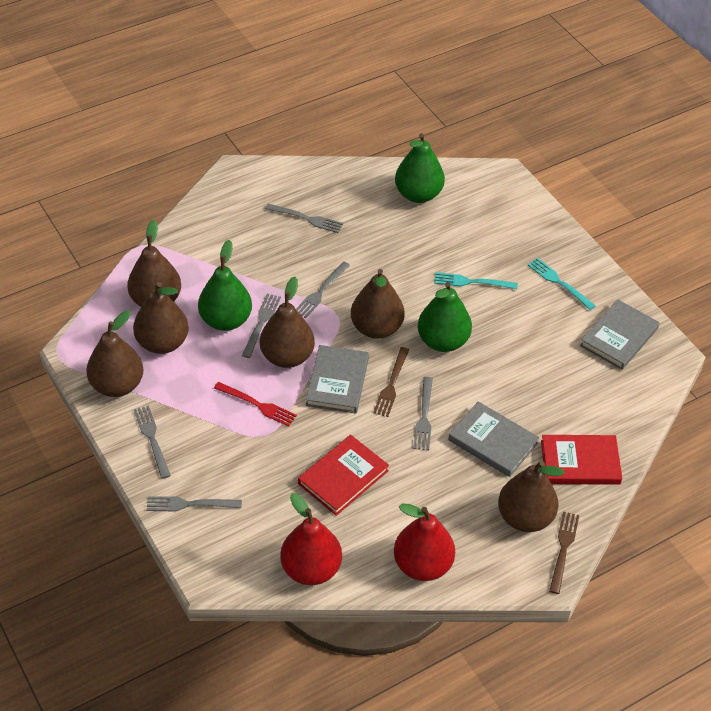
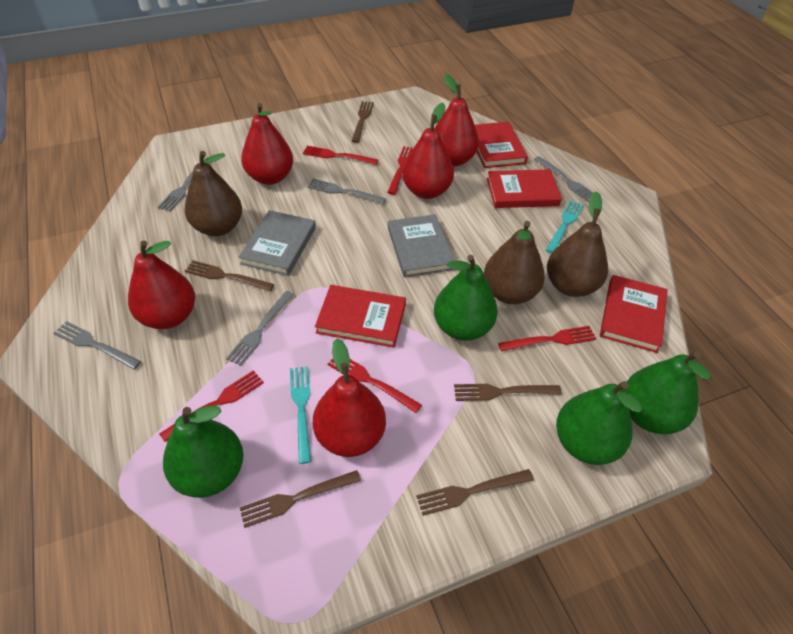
brown fork: 2 -> 5
brown pear: 6 -> 3
green pear: 3 -> 4
grey book: 3 -> 2
grey fork: 6 -> 5
red book: 2 -> 4
red fork: 1 -> 5
red pear: 2 -> 5

